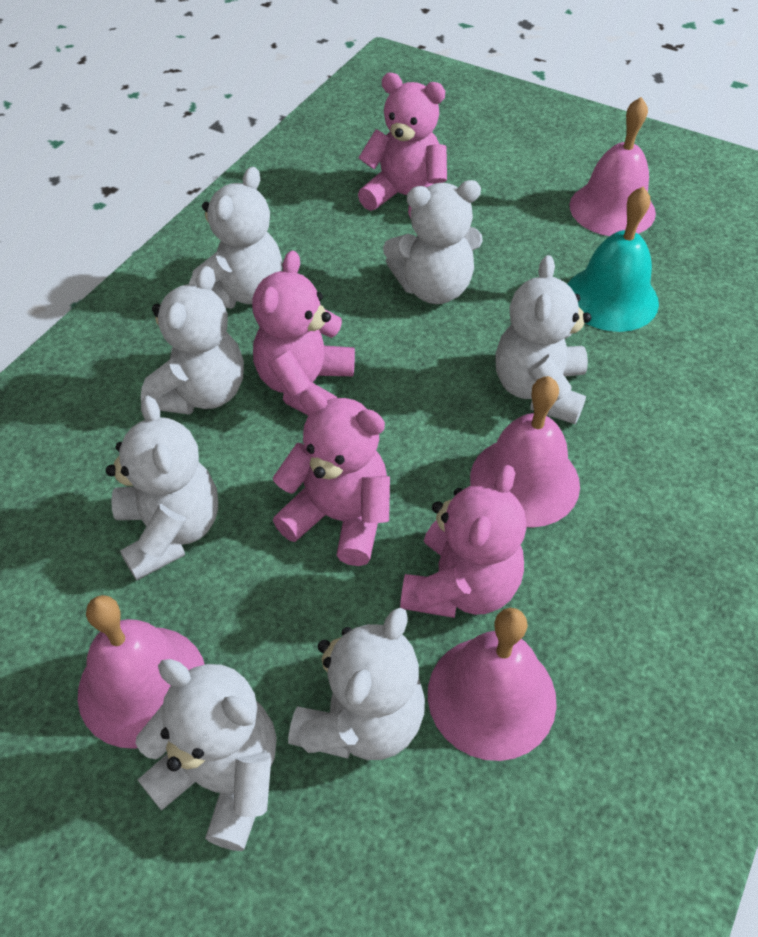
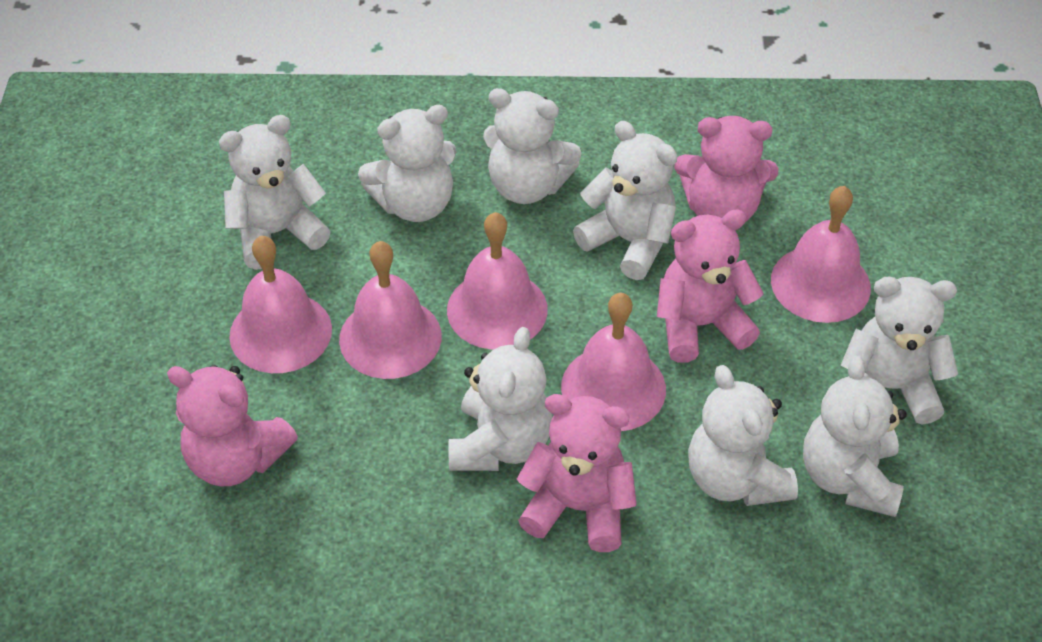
pink bell: 4 -> 5
turquoise bell: 1 -> 0
white teddy bear: 7 -> 8

